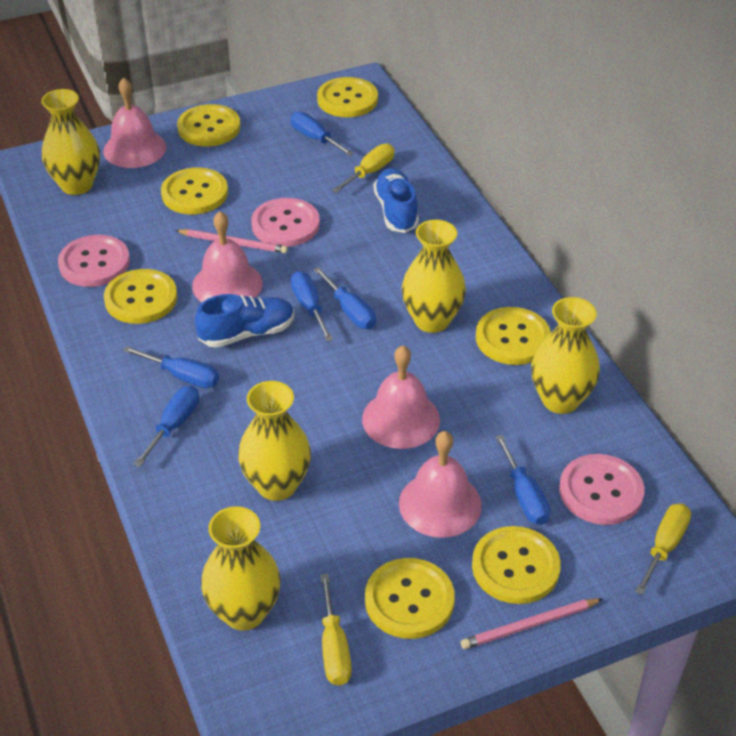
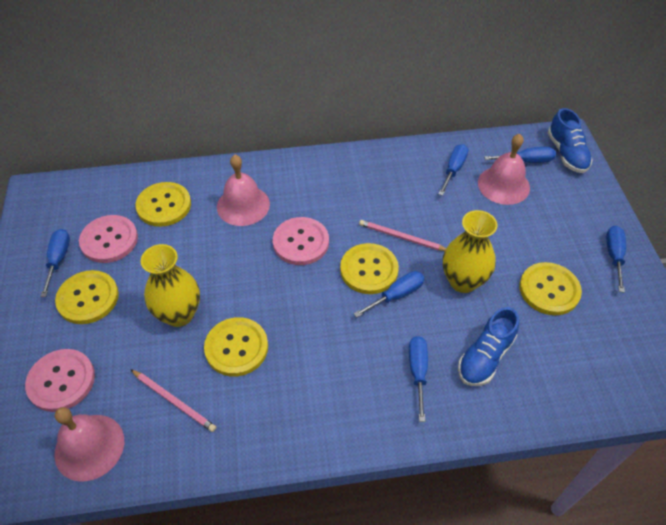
pink bell: 4 -> 3
yellow button: 7 -> 5
yellow screwdriver: 3 -> 0
yellow vase: 5 -> 2

